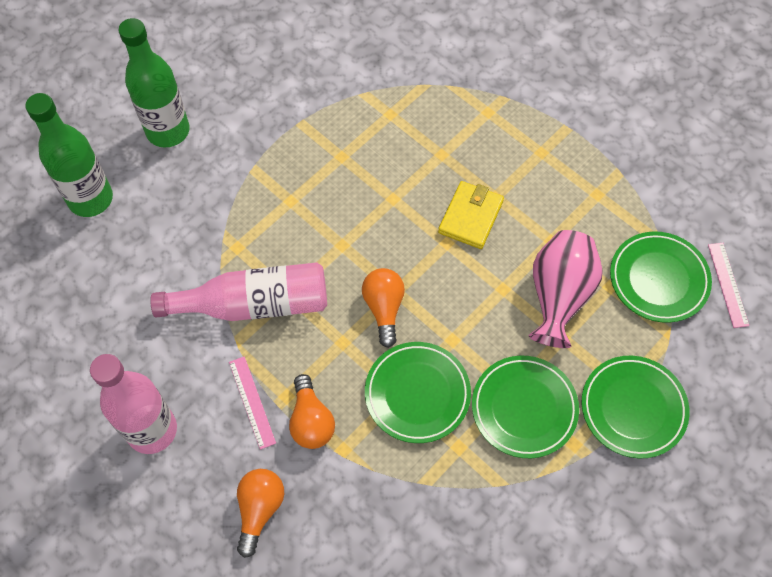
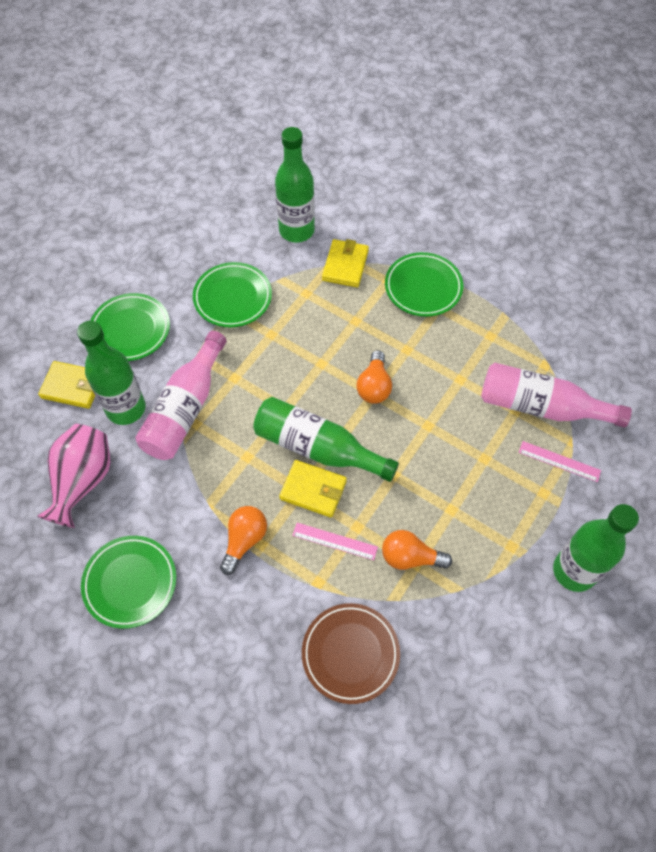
brown plate: 0 -> 1
green bottle: 2 -> 4
yellow wallet: 1 -> 3

